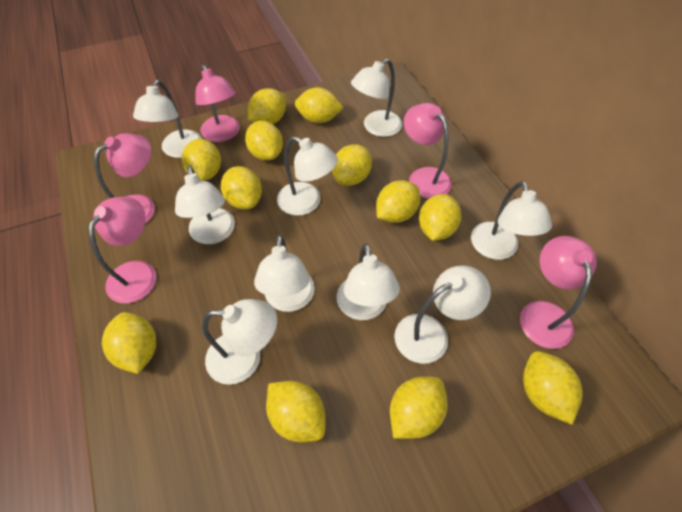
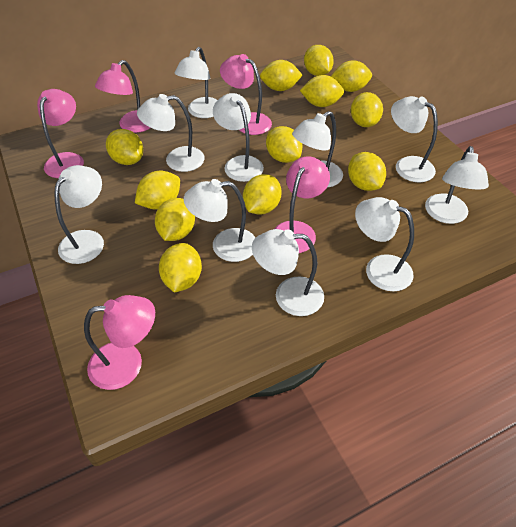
white lamp: 9 -> 10

